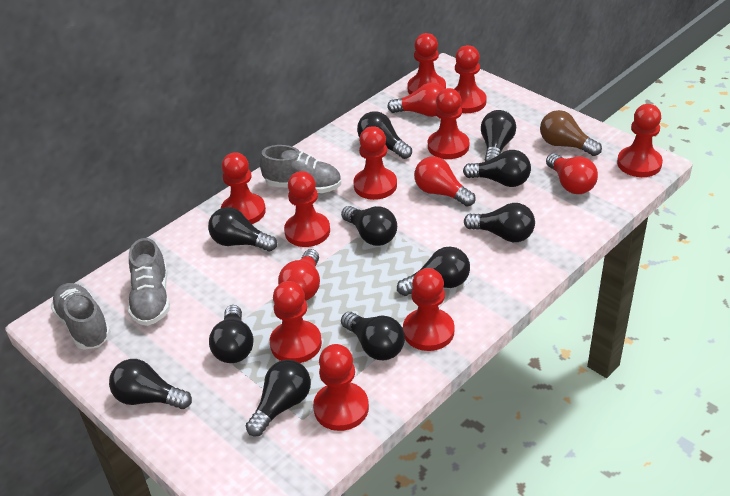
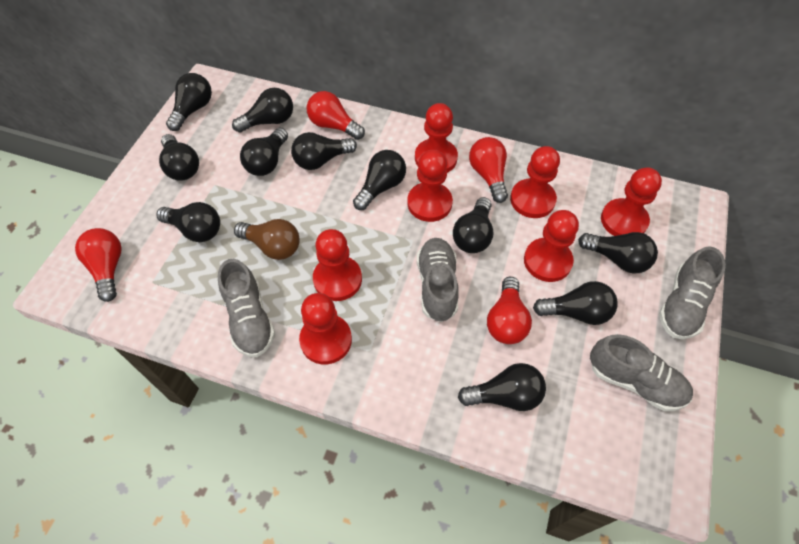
grey shoe: 3 -> 4
red pawn: 10 -> 7

